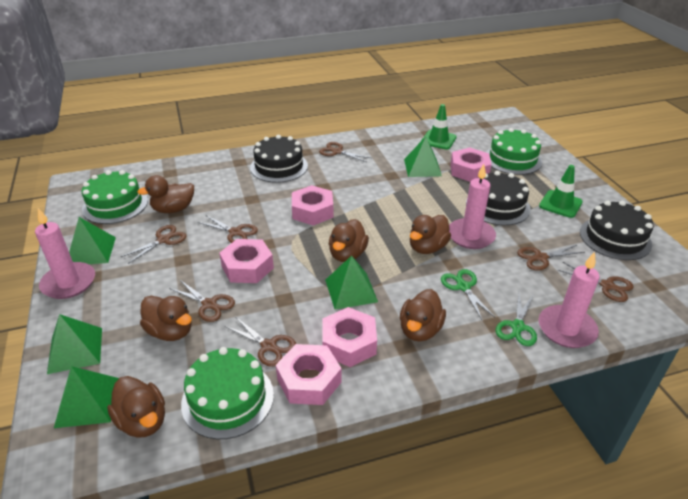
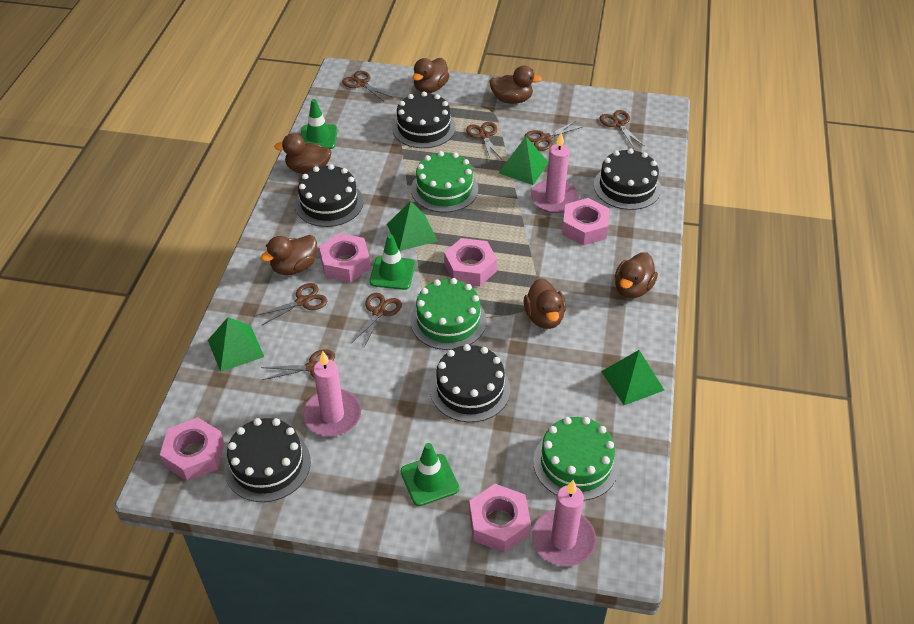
black cake: 3 -> 5
green pyramid: 5 -> 4
green scissors: 2 -> 0
green traffic cone: 2 -> 3

